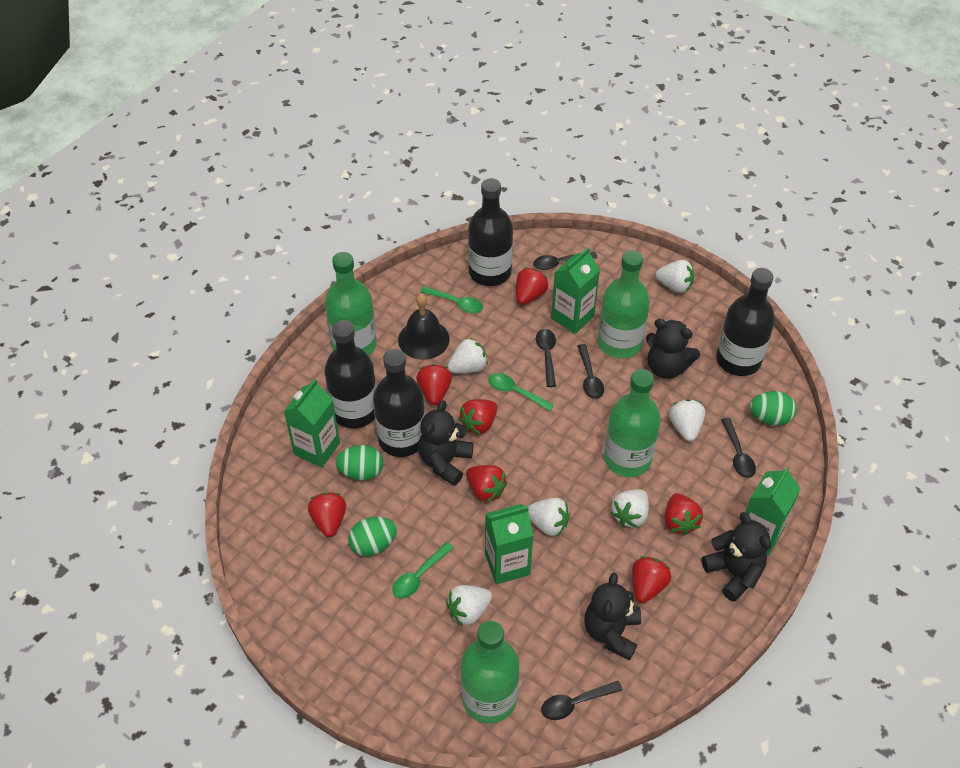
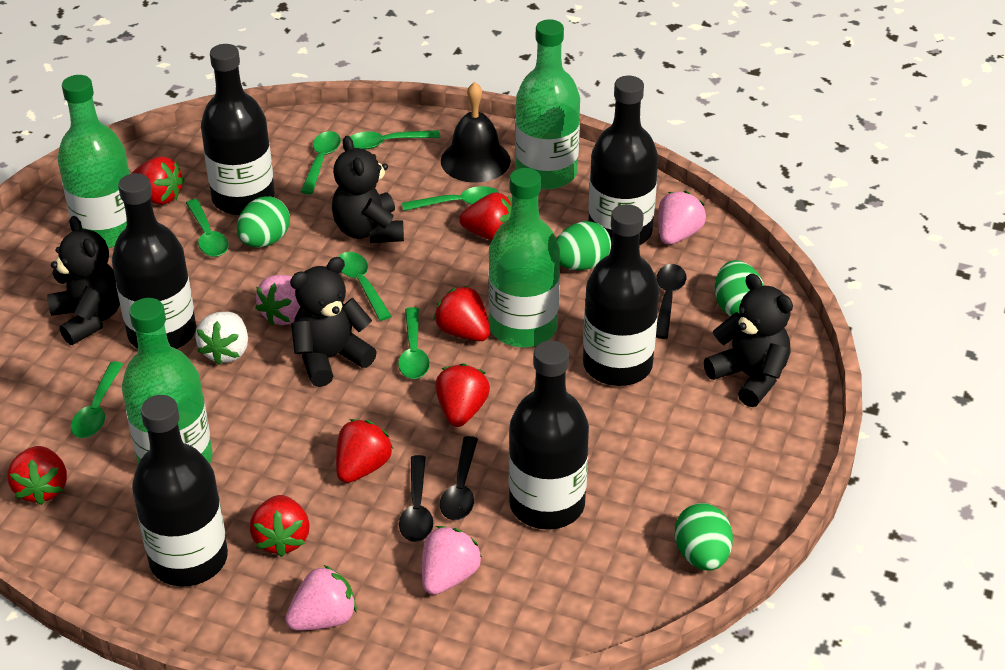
black bottle: 4 -> 6
black spoon: 5 -> 3
green carton: 4 -> 0
green egg: 3 -> 4
green spoon: 3 -> 7
pink strawberry: 0 -> 4
white strawberry: 6 -> 1

